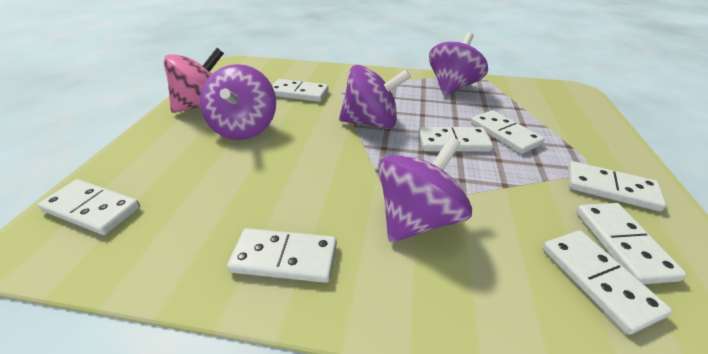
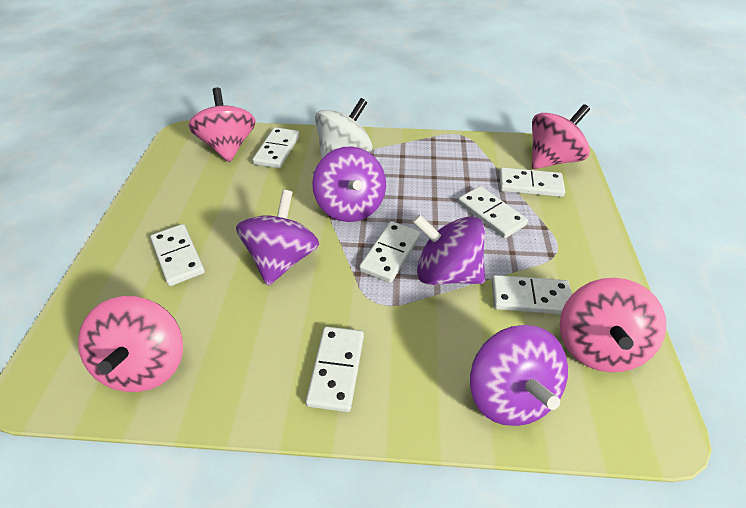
pink spinning top: 1 -> 4
white domino: 8 -> 7
white spinning top: 0 -> 1

